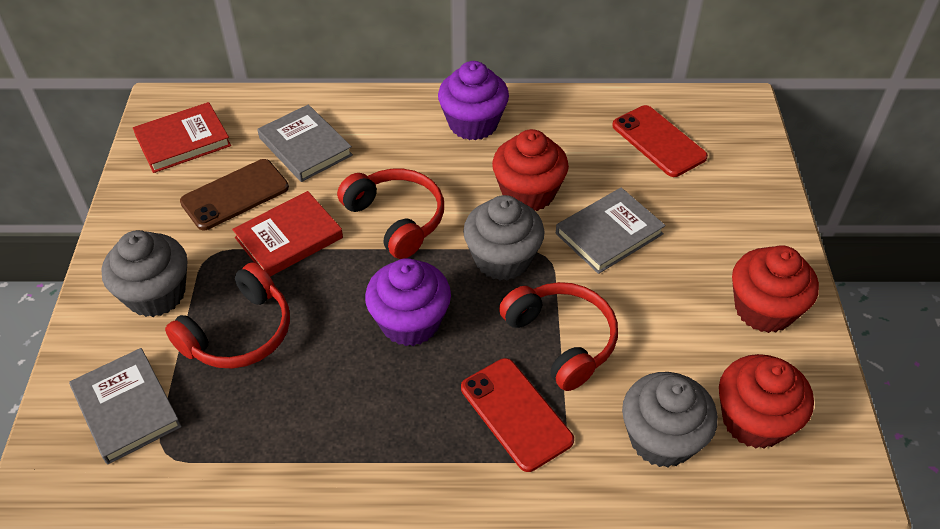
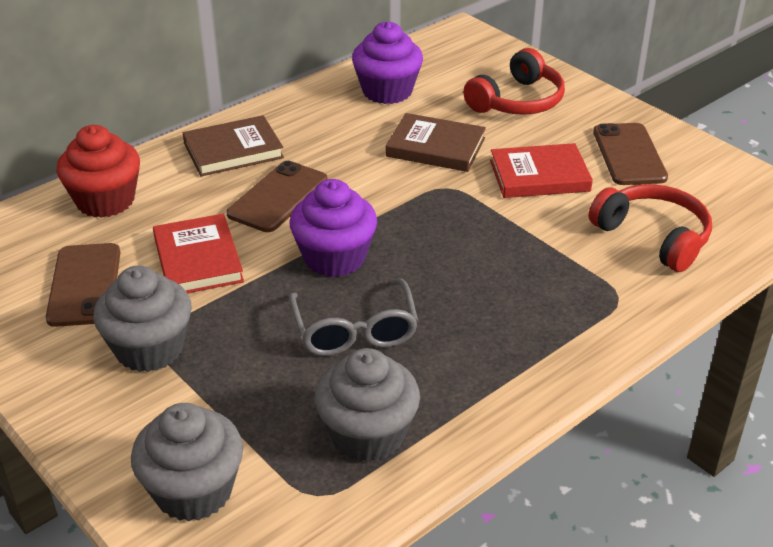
brown book: 0 -> 2
brown phone: 1 -> 3
grey book: 3 -> 0
grey glasses: 0 -> 1
red cupcake: 3 -> 1
red headphones: 3 -> 2
red phone: 2 -> 0

